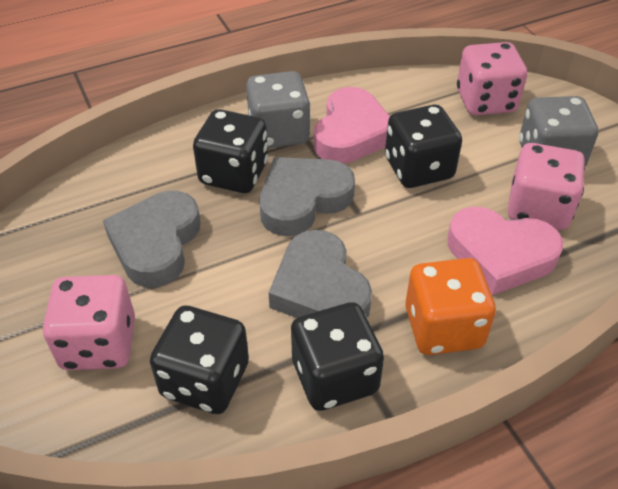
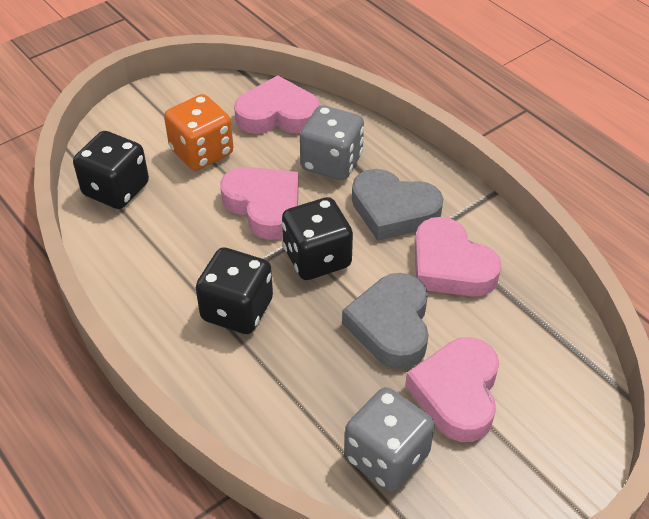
black dice: 4 -> 3
grey heart: 3 -> 2
pink dice: 3 -> 0
pink heart: 2 -> 4

